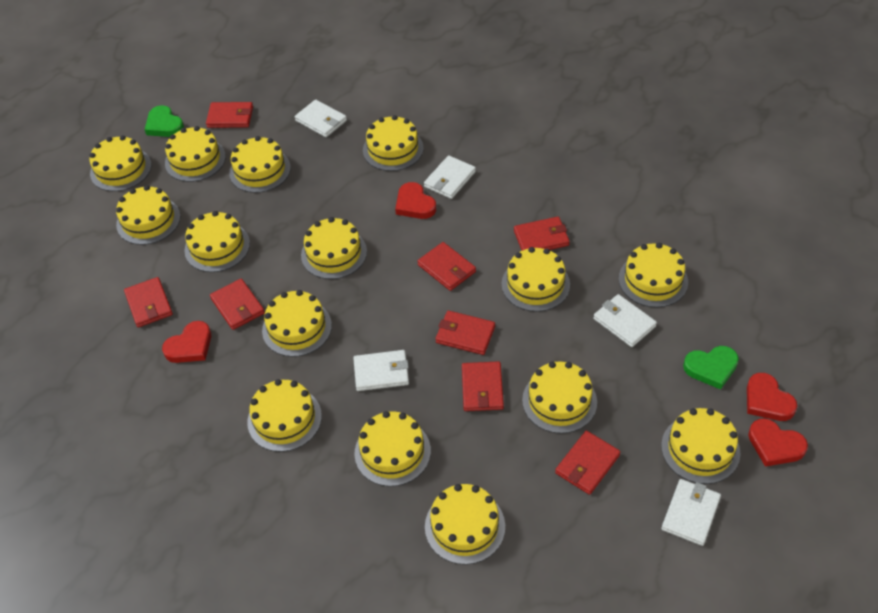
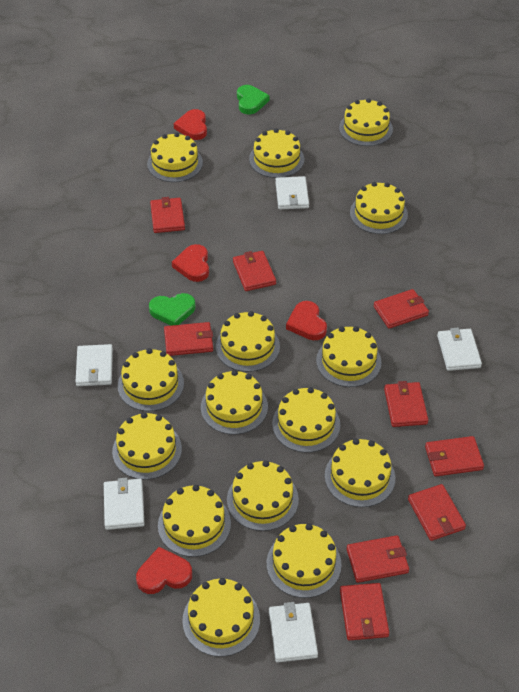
red wallet: 8 -> 9

